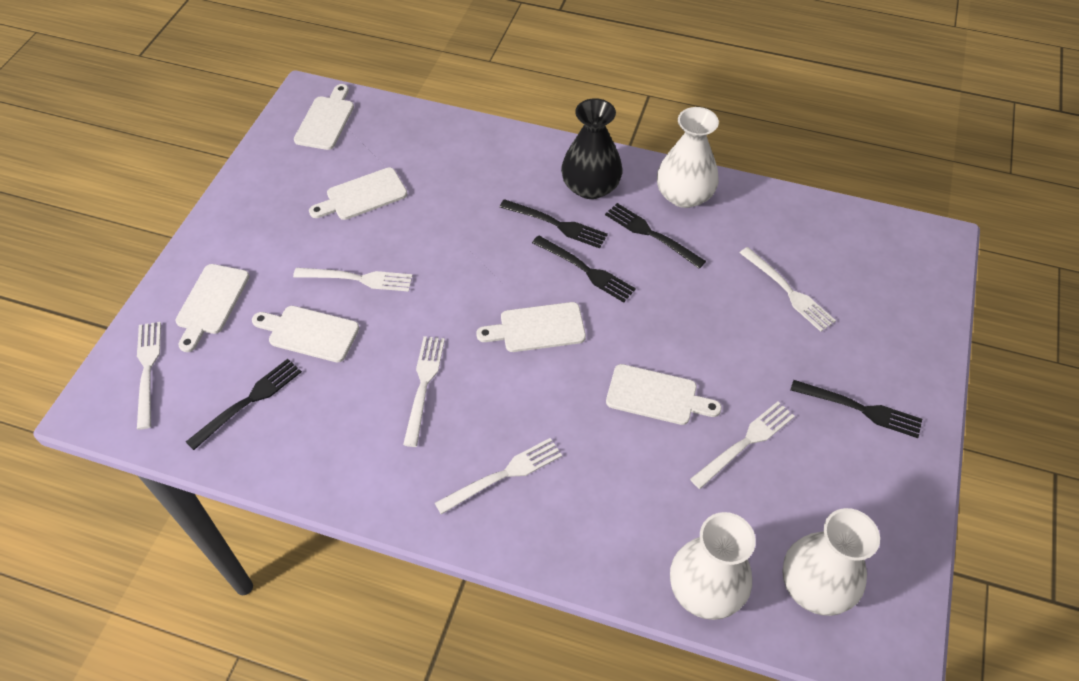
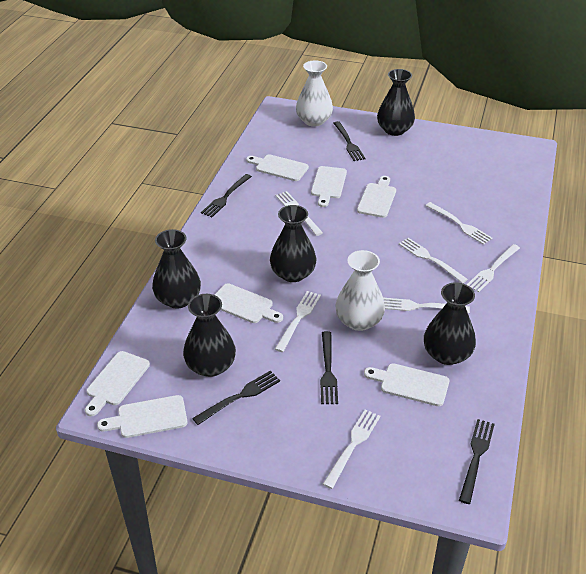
black vase: 1 -> 5
white cutting board: 6 -> 7
white fork: 6 -> 7
white vase: 3 -> 2

